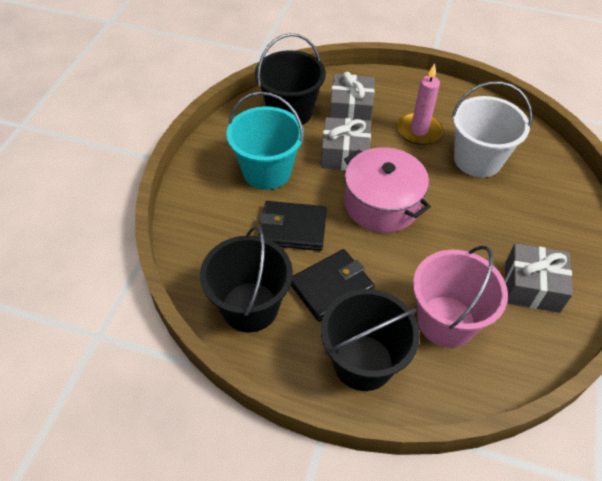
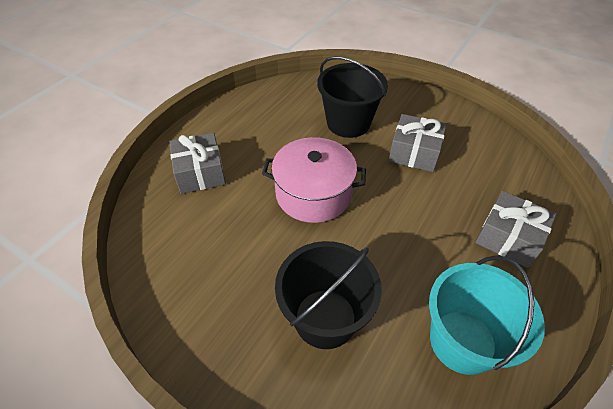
black bucket: 3 -> 2
black wallet: 2 -> 0
pink bucket: 1 -> 0
pink candle: 1 -> 0
white bucket: 1 -> 0

